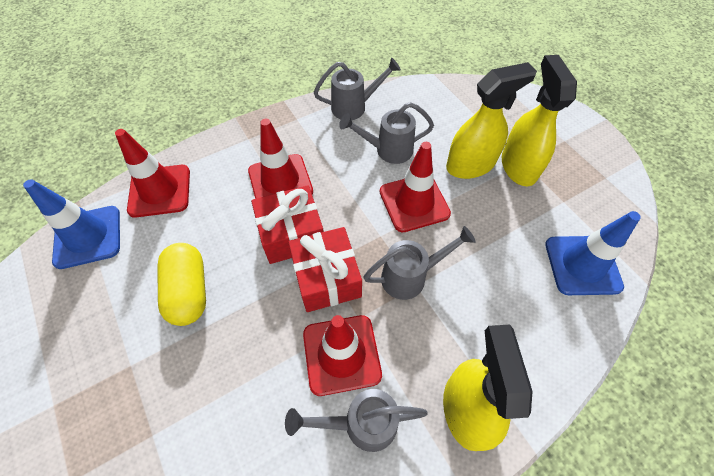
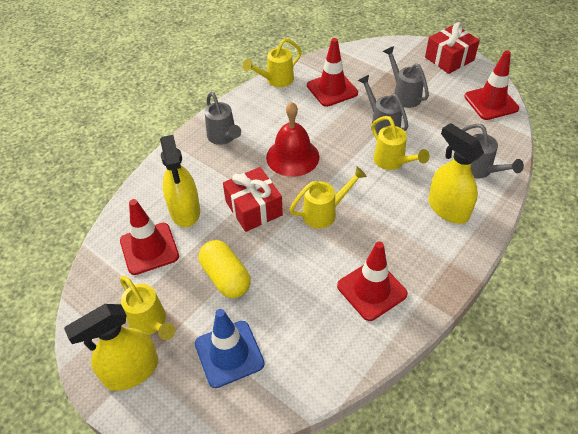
blue traffic cone: 2 -> 1
red bell: 0 -> 1
yellow watering can: 0 -> 4

